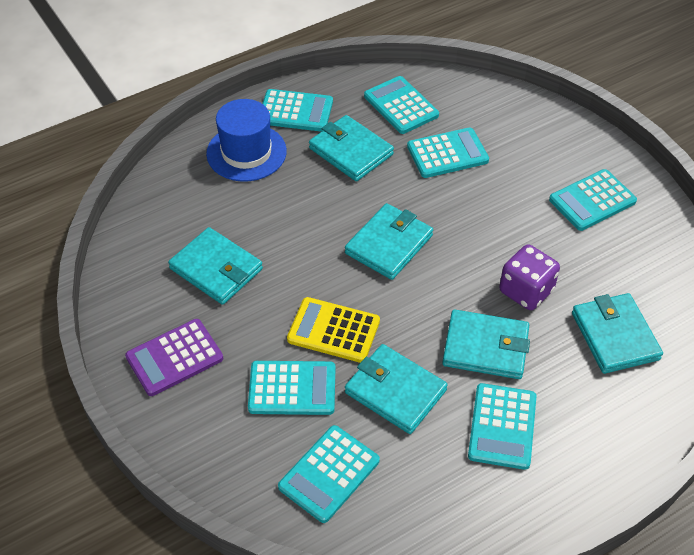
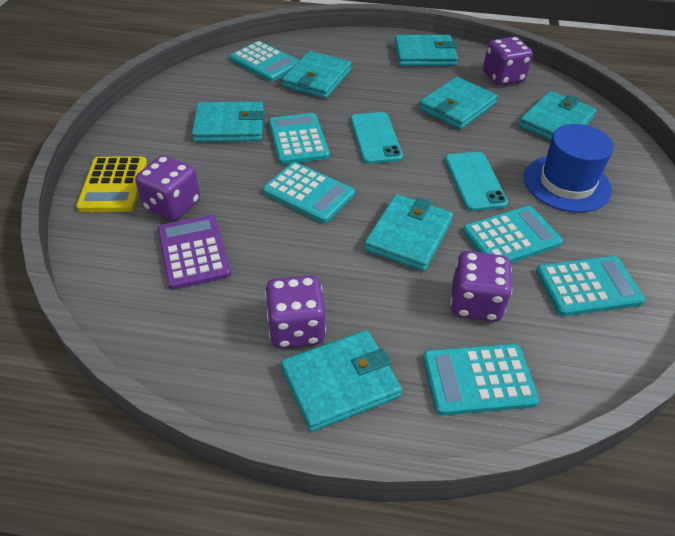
purple dice: 1 -> 4
turquoise calculator: 7 -> 6
turquoise phone: 0 -> 2
turquoise wallet: 6 -> 7

